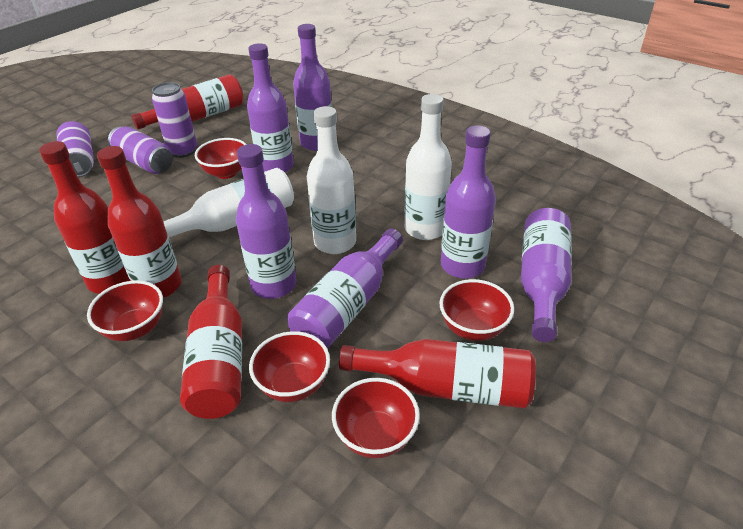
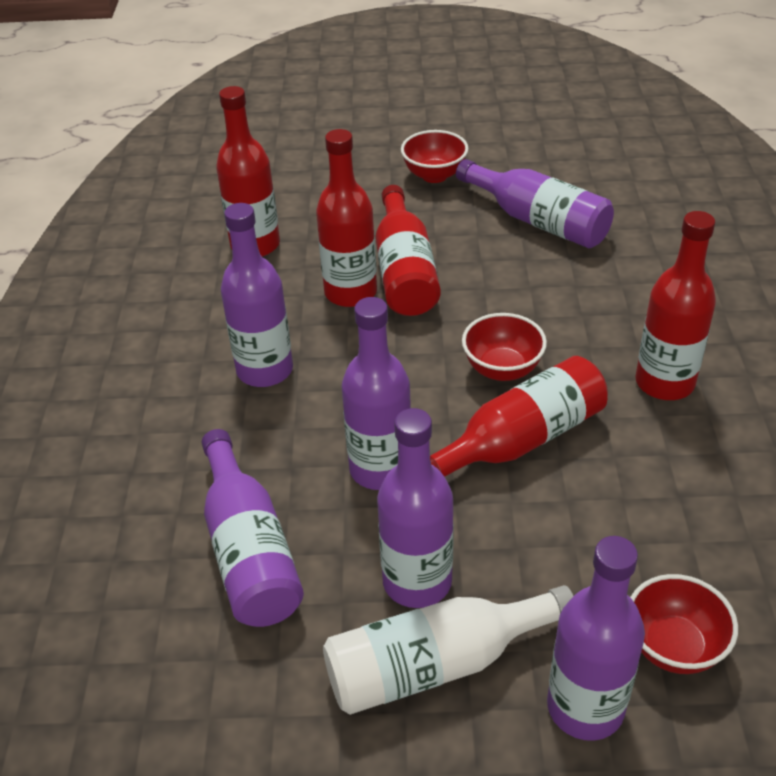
purple can: 3 -> 0
red bowl: 5 -> 3
white bottle: 3 -> 1

